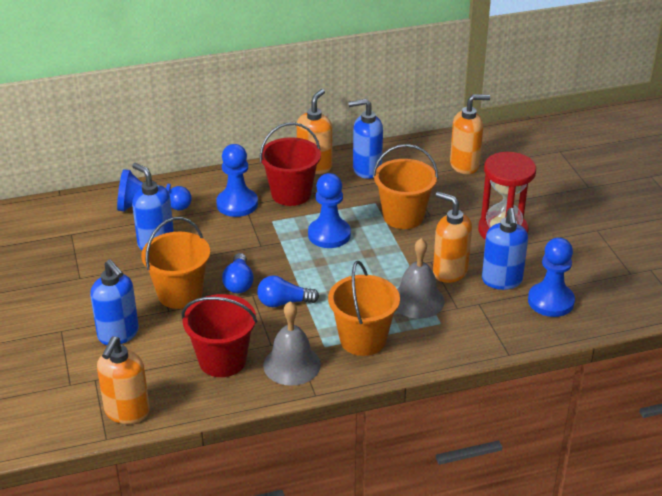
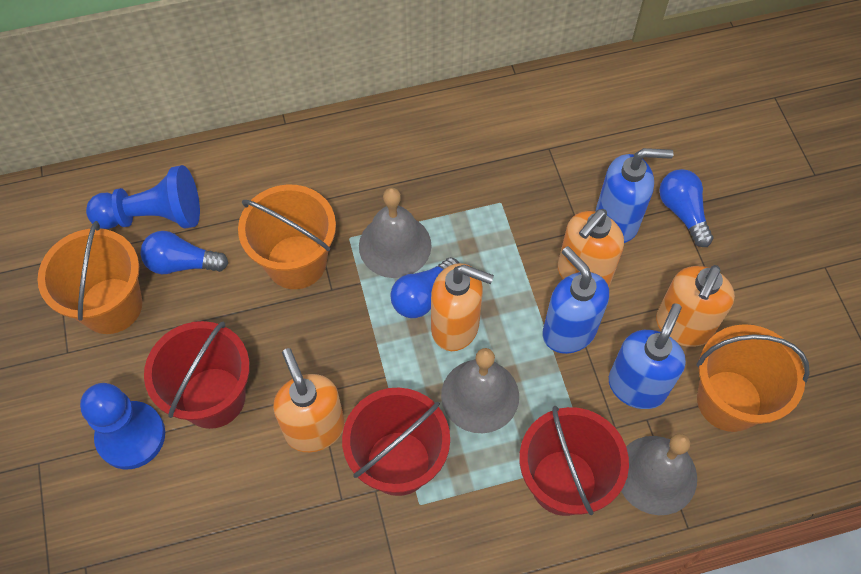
blue light bulb: 2 -> 3
blue pawn: 4 -> 2
blue soap dispenser: 4 -> 3
grey bell: 2 -> 3
red bucket: 2 -> 3
red hourglass: 1 -> 0

